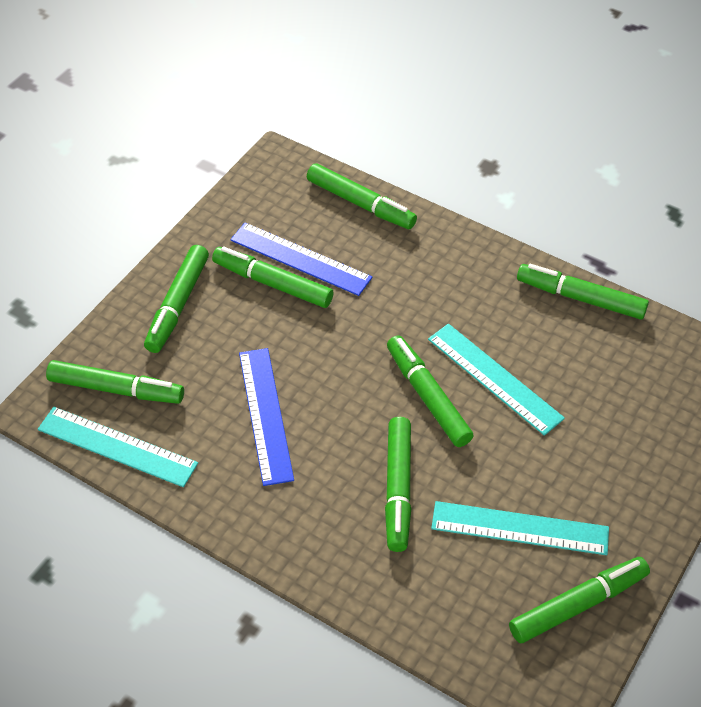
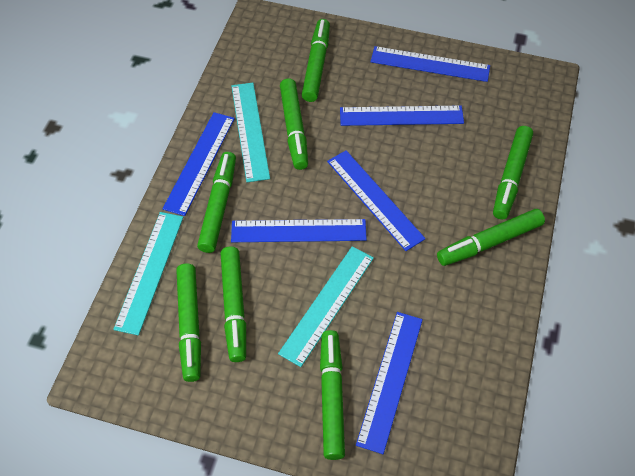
blue ruler: 2 -> 6

